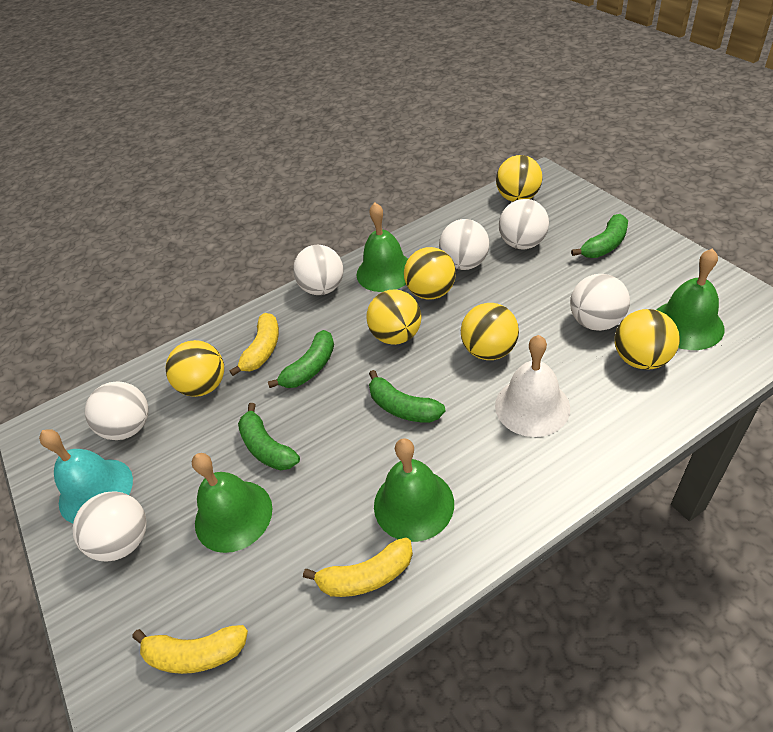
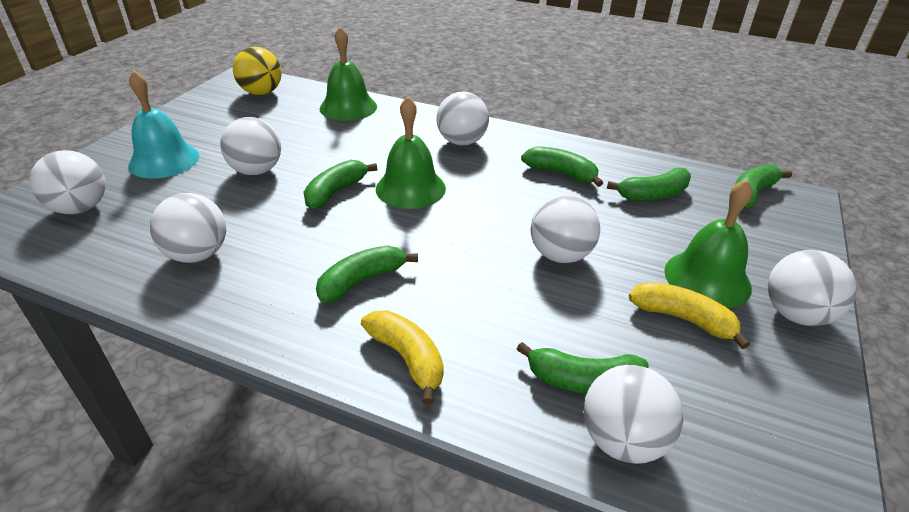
green banana: 4 -> 6
green bell: 4 -> 3
white ball: 6 -> 7
white bell: 1 -> 0
yellow ball: 6 -> 1
yellow banana: 3 -> 2

